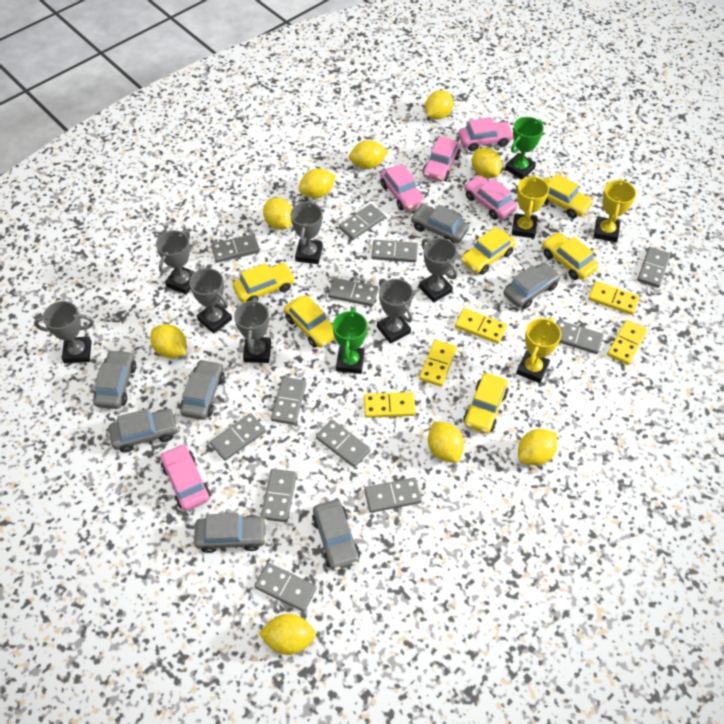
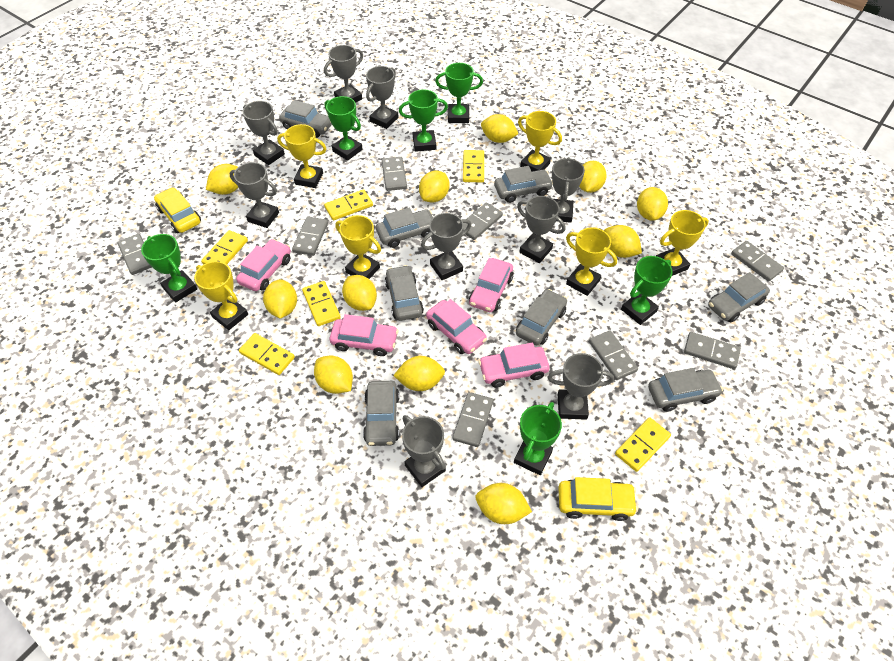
green trophy: 2 -> 6
grey car: 7 -> 8
grey domino: 12 -> 8
grey trophy: 7 -> 9
yellow car: 6 -> 2
yellow domino: 5 -> 6
yellow lemon: 9 -> 11
yellow trophy: 3 -> 6

